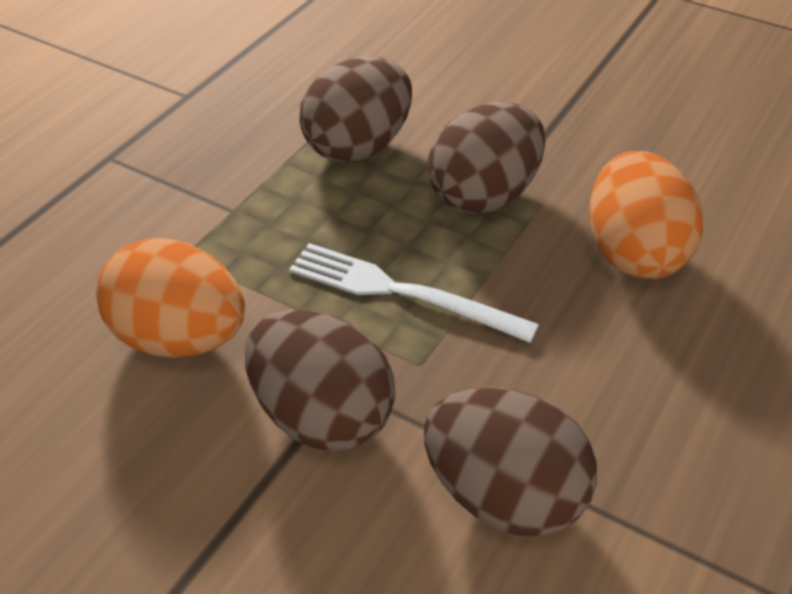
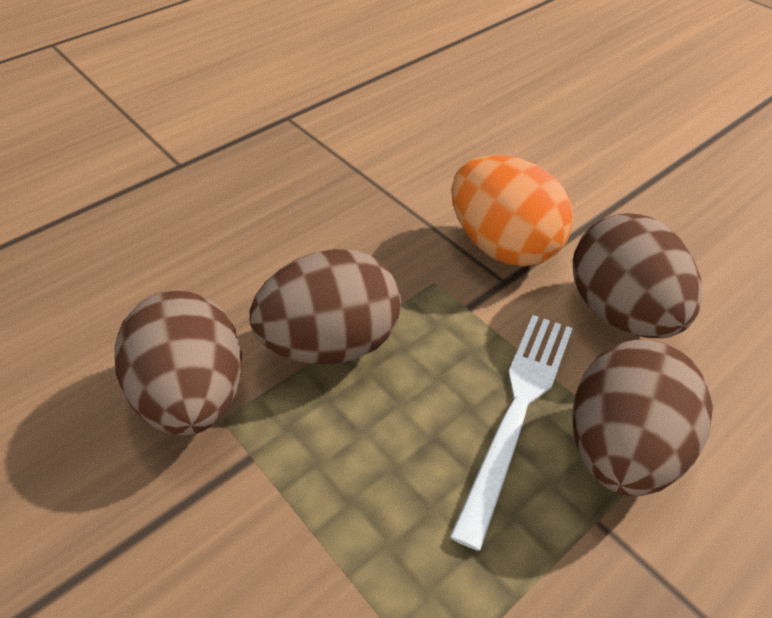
orange egg: 2 -> 1

